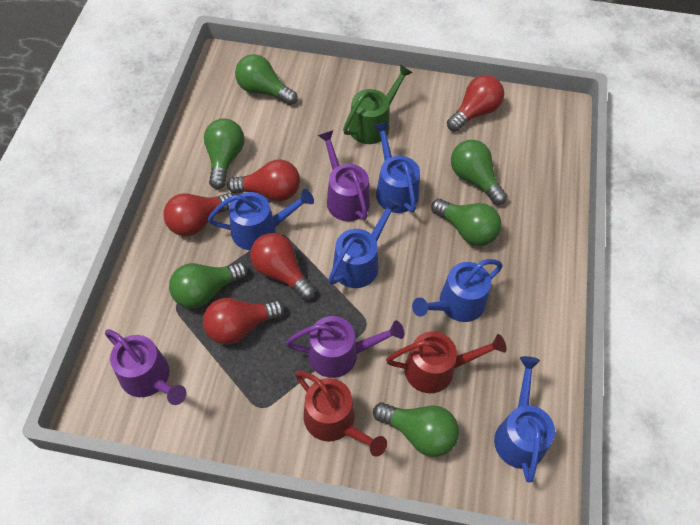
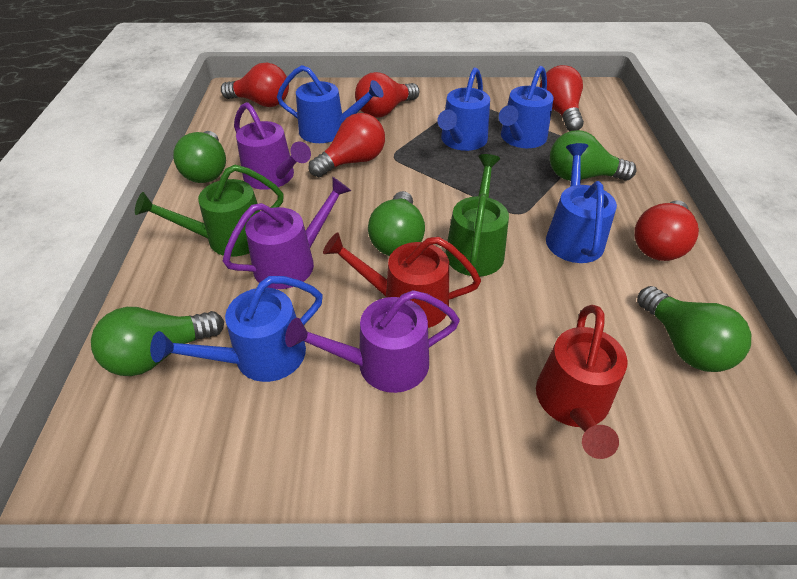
green light bulb: 6 -> 5
green watering can: 1 -> 2

